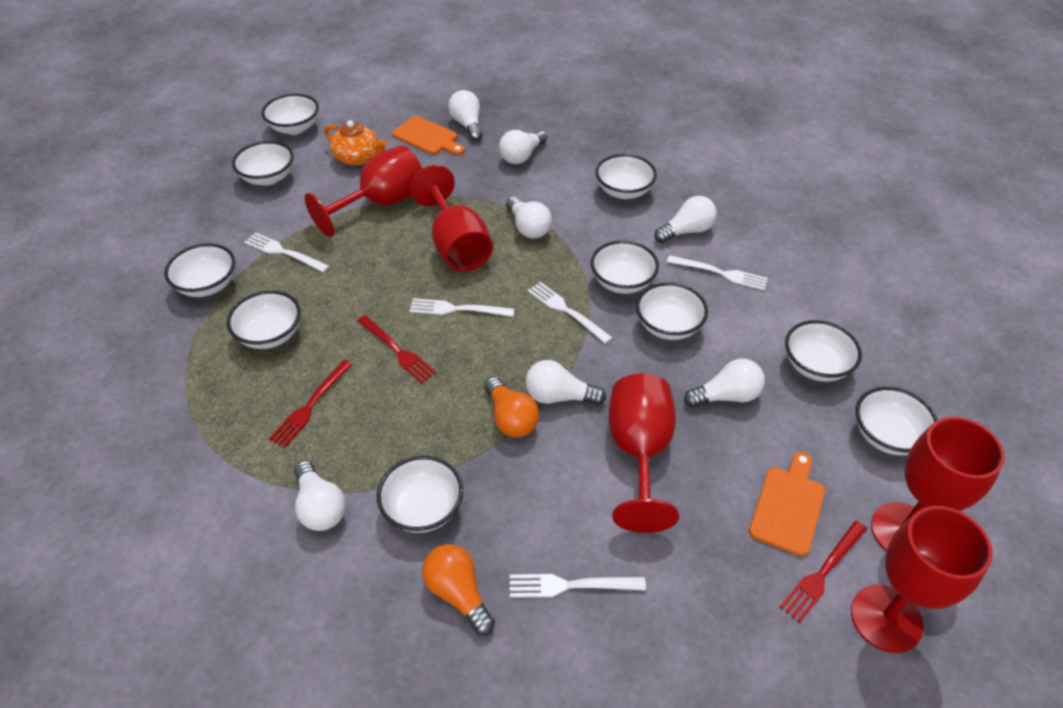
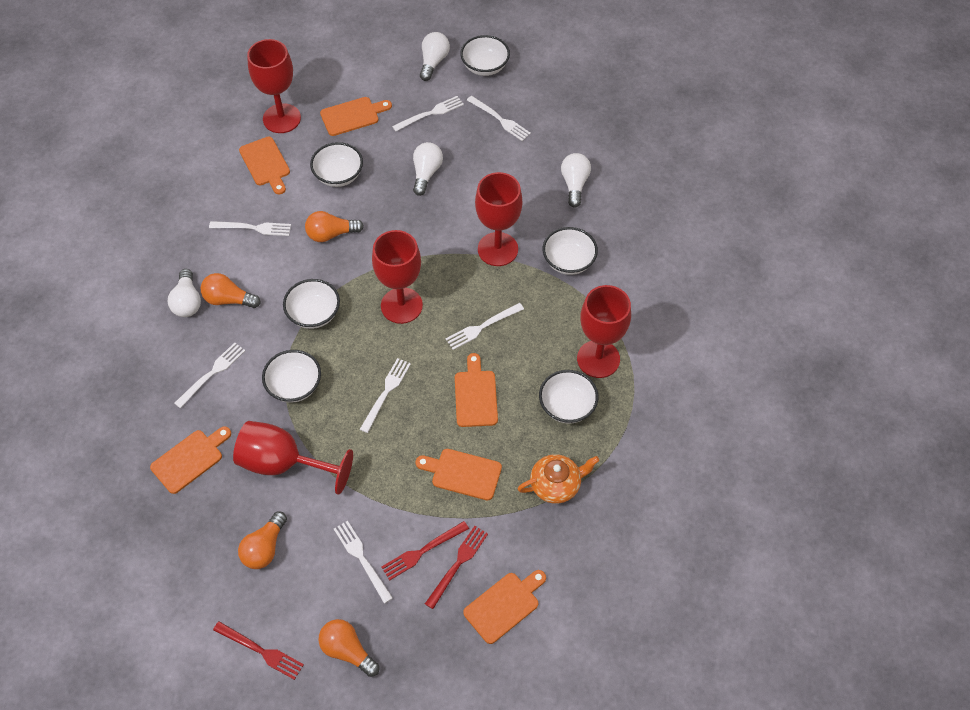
orange cutting board: 2 -> 6
orange light bulb: 2 -> 4
white bowl: 10 -> 6
white fork: 5 -> 7
white light bulb: 7 -> 4

